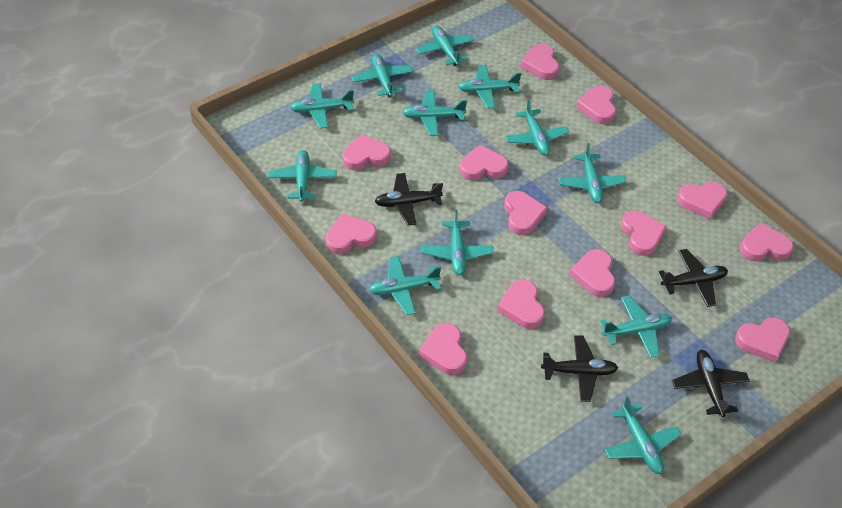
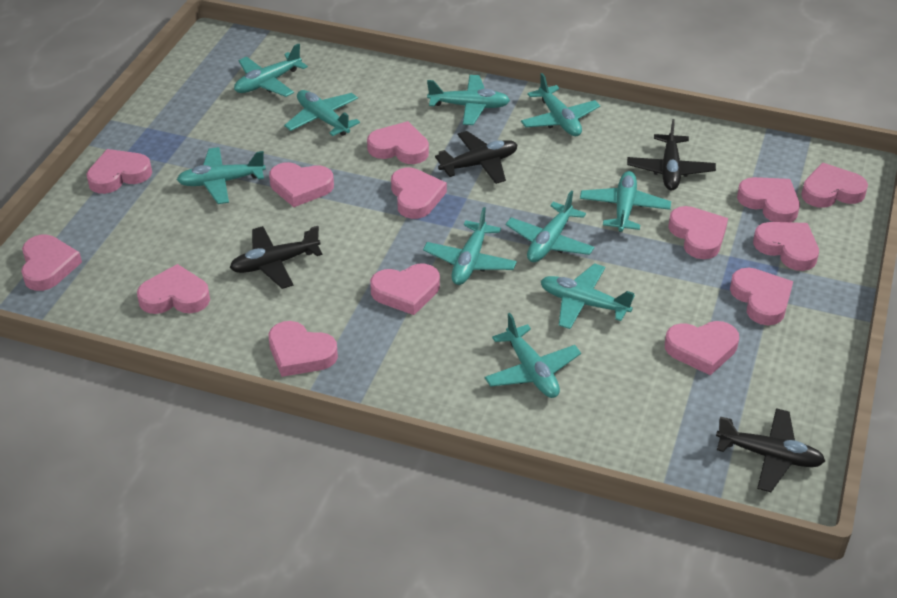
pink heart: 13 -> 14
turquoise plane: 12 -> 10

